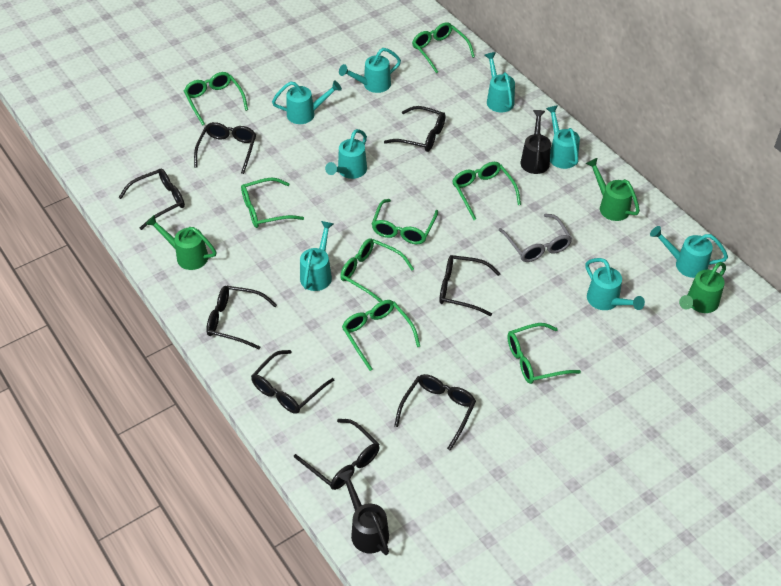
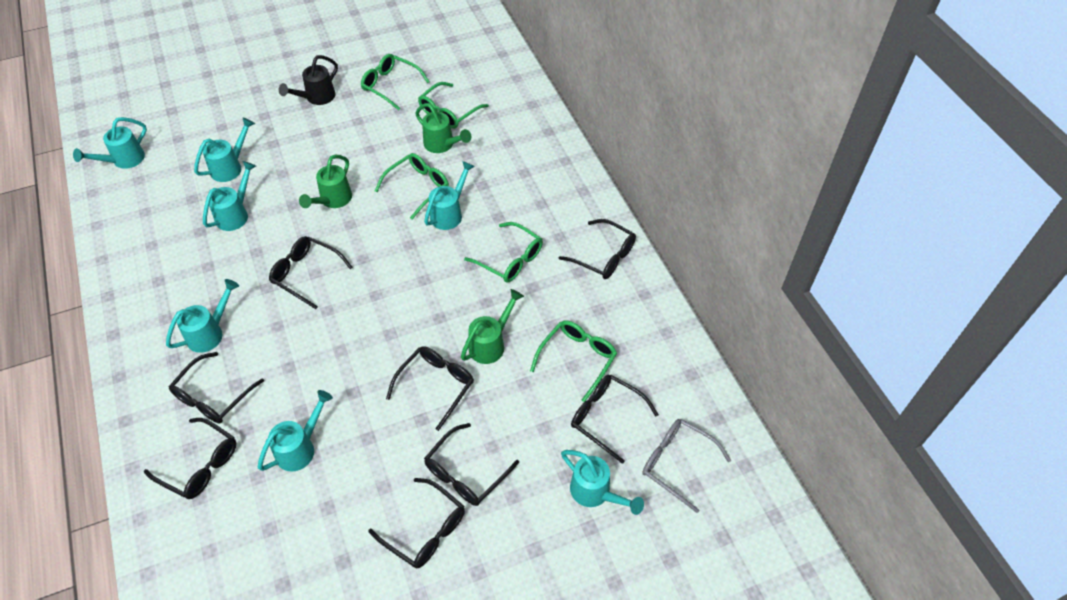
black watering can: 2 -> 1
green glasses: 8 -> 5
turquoise watering can: 8 -> 7

